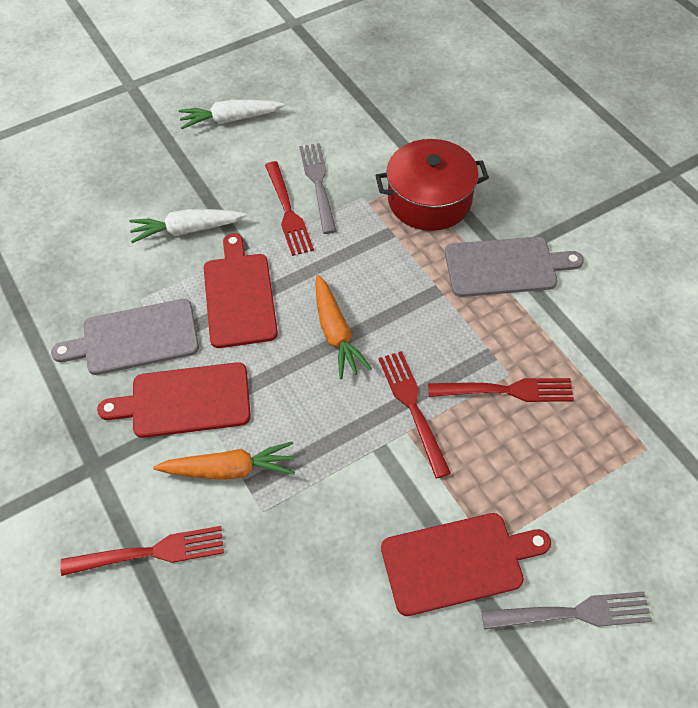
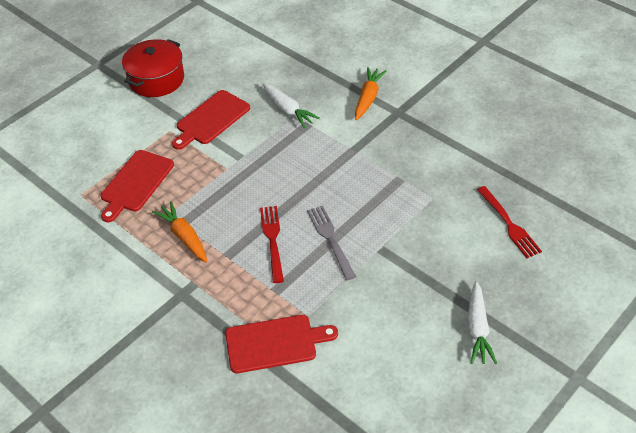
grey cutting board: 2 -> 0
grey fork: 2 -> 1
red fork: 4 -> 2

